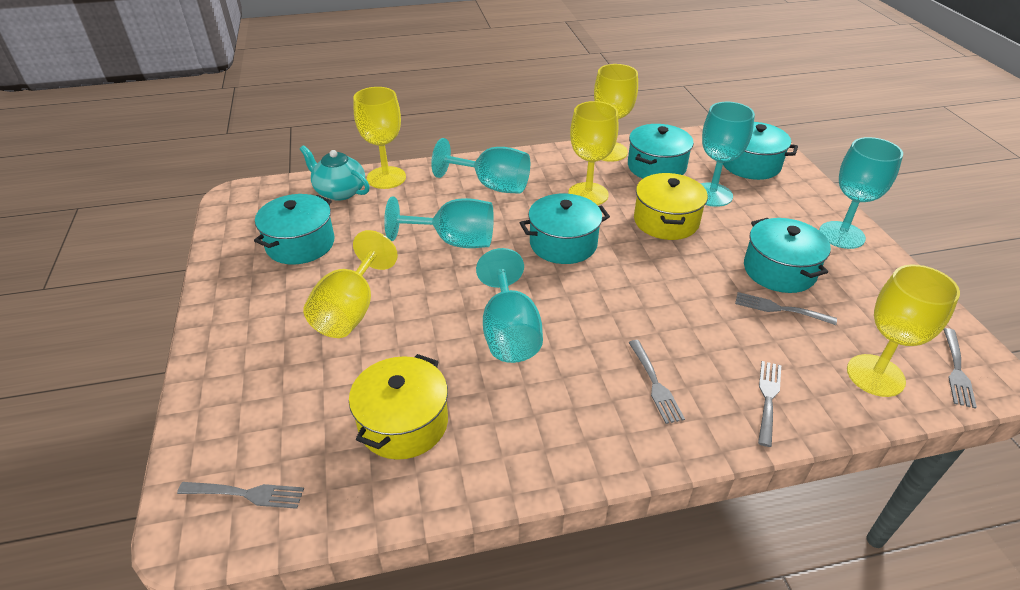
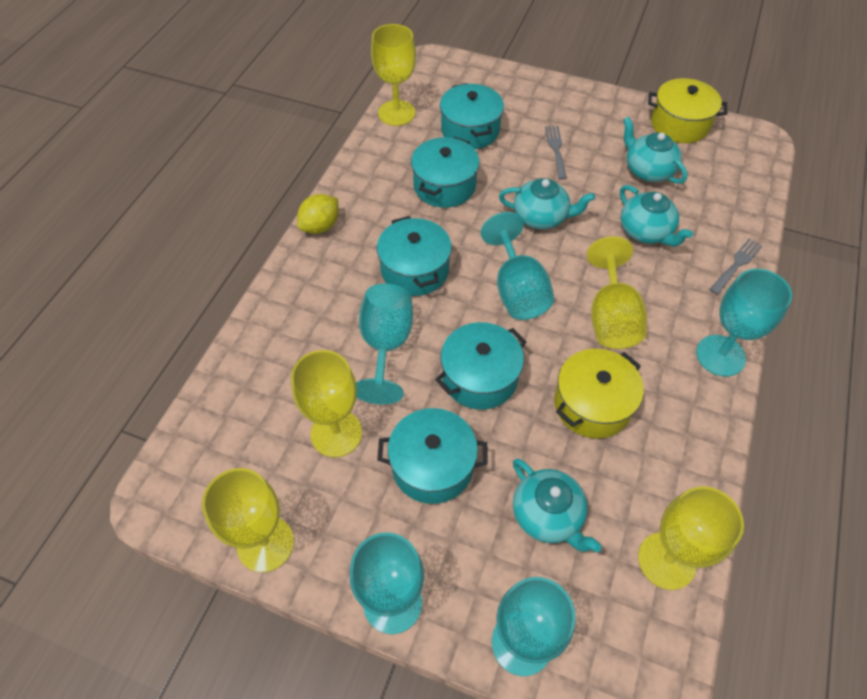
grey fork: 5 -> 2
turquoise teapot: 1 -> 4
yellow lemon: 0 -> 1

